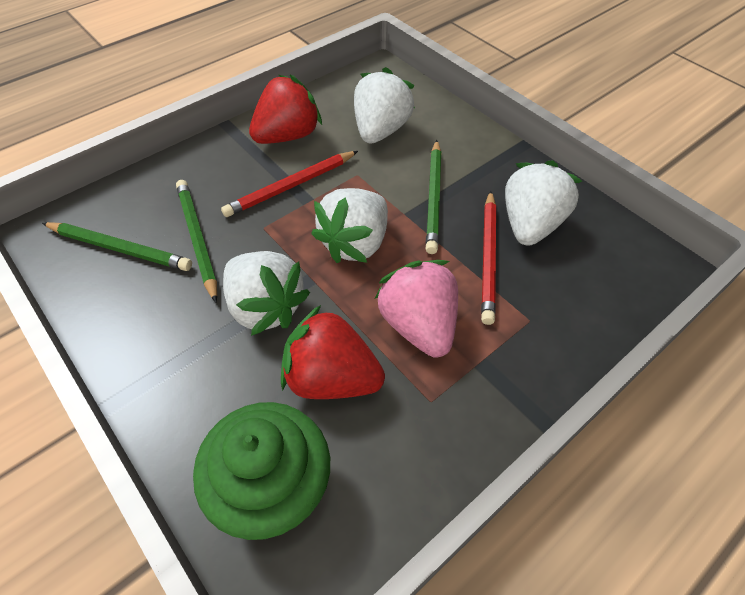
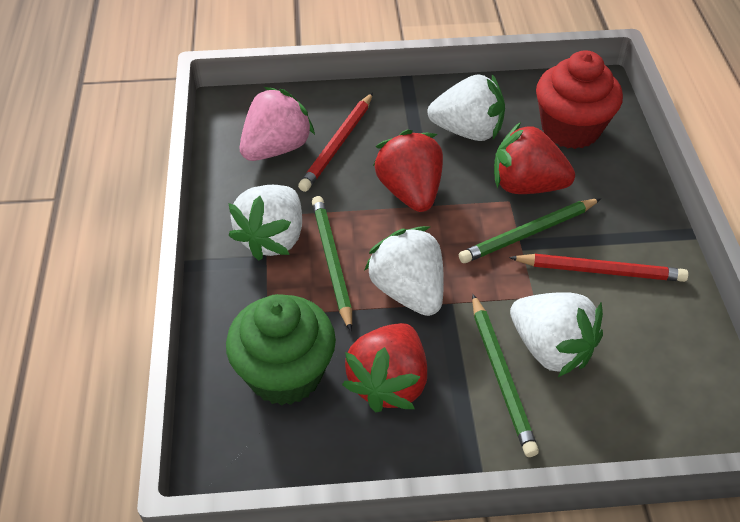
red cupcake: 0 -> 1
red strawberry: 2 -> 3

